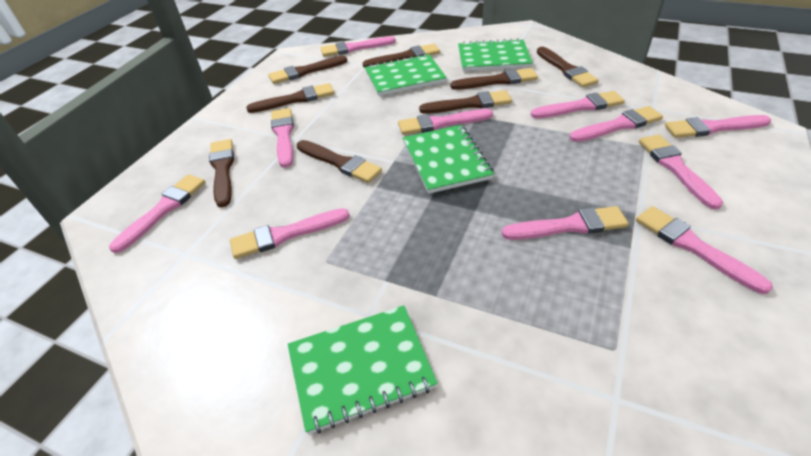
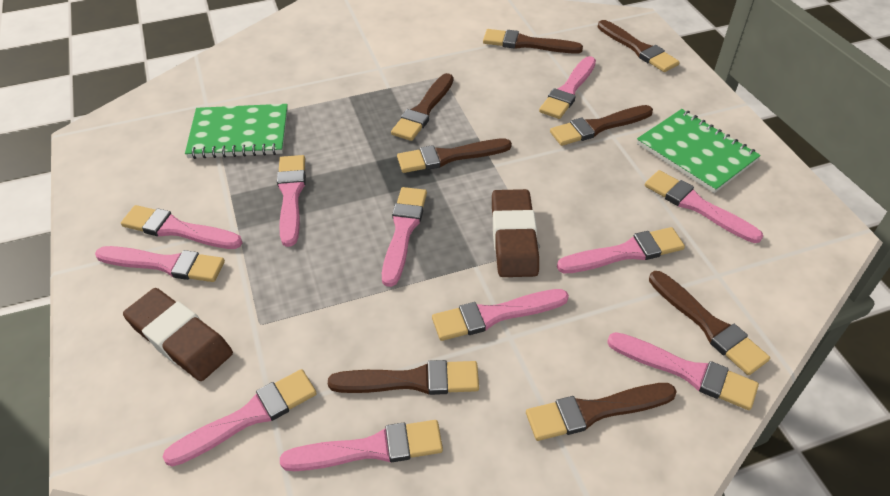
brown eraser: 0 -> 2
green notebook: 4 -> 2

